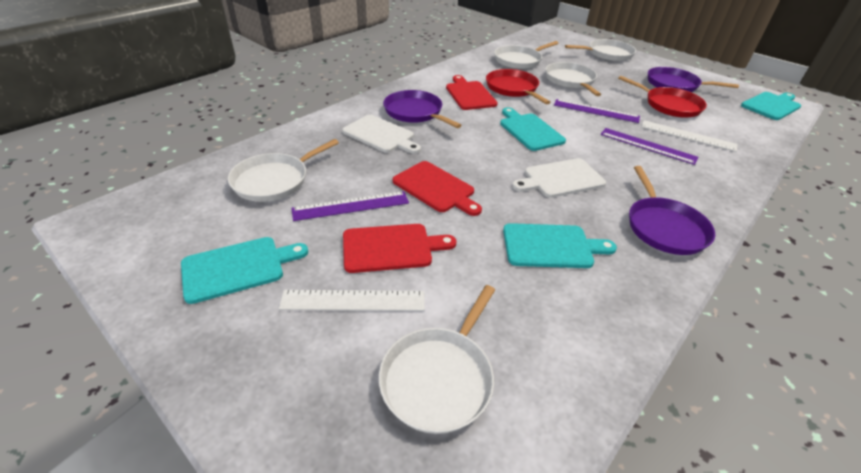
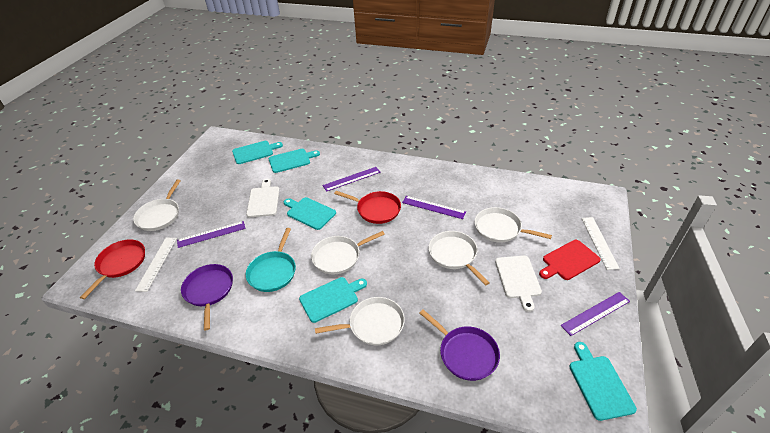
purple pan: 3 -> 2
purple ruler: 3 -> 4
red cutting board: 3 -> 1
turquoise cutting board: 4 -> 5
turquoise pan: 0 -> 1

